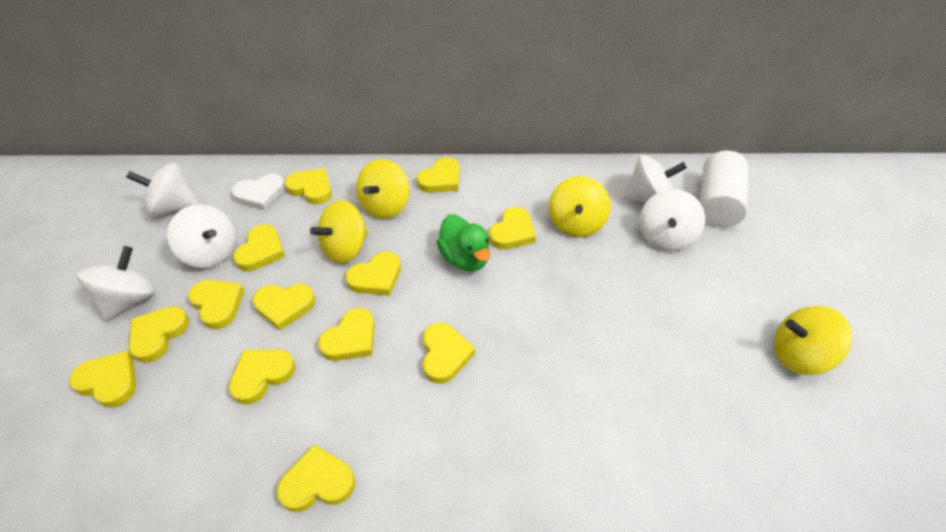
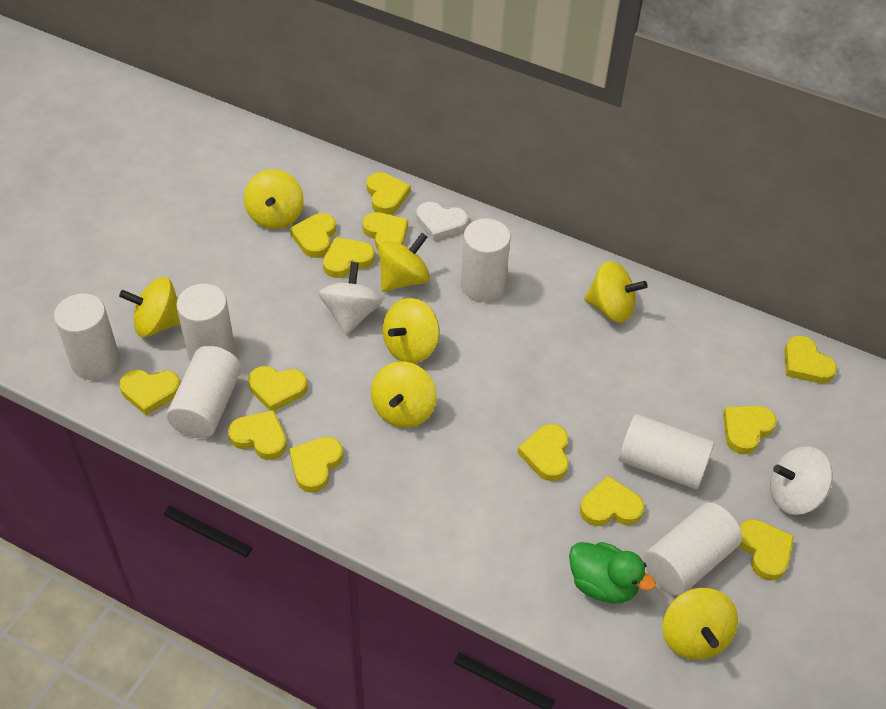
white cylinder: 1 -> 6
white spinning top: 5 -> 2
yellow spinning top: 4 -> 7

